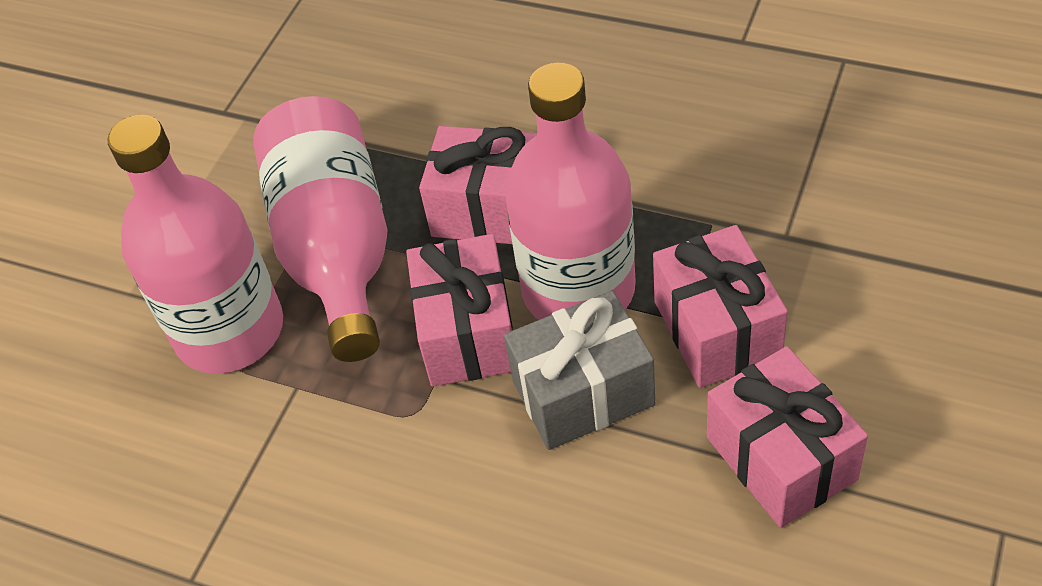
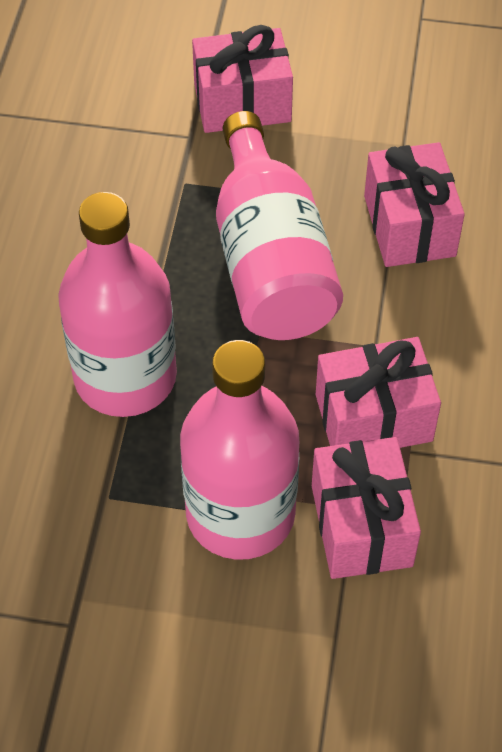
grey gift: 1 -> 0

